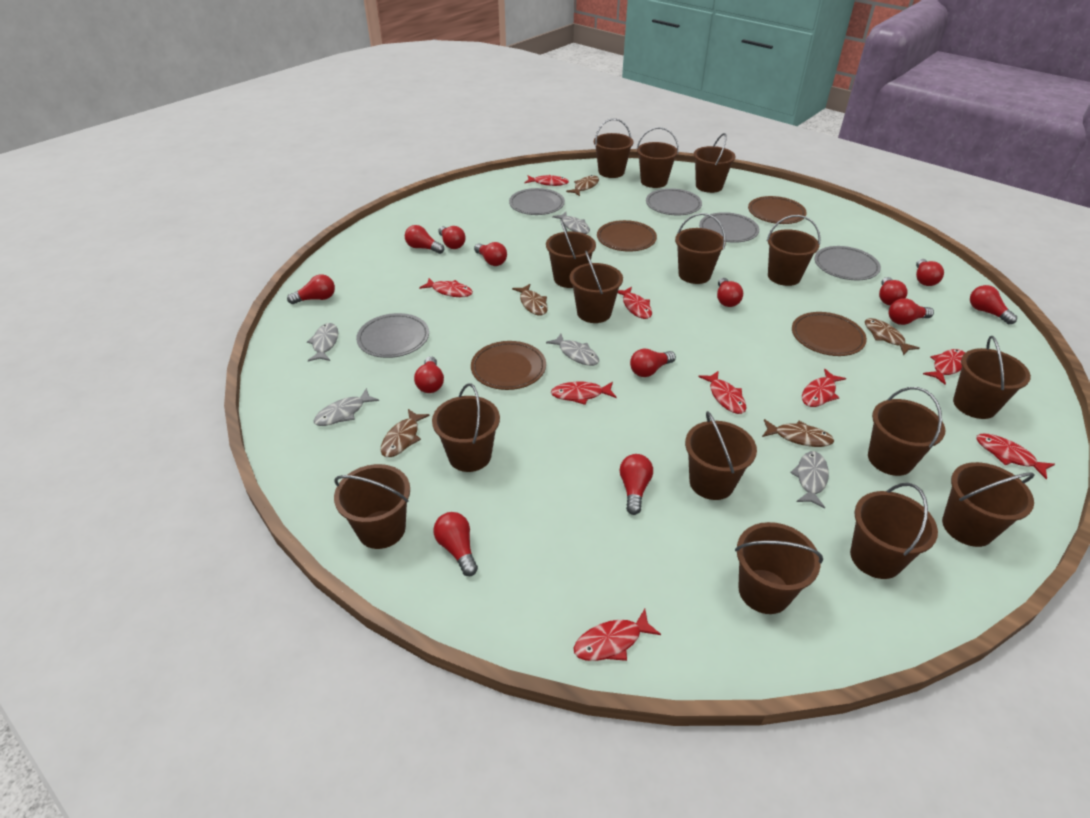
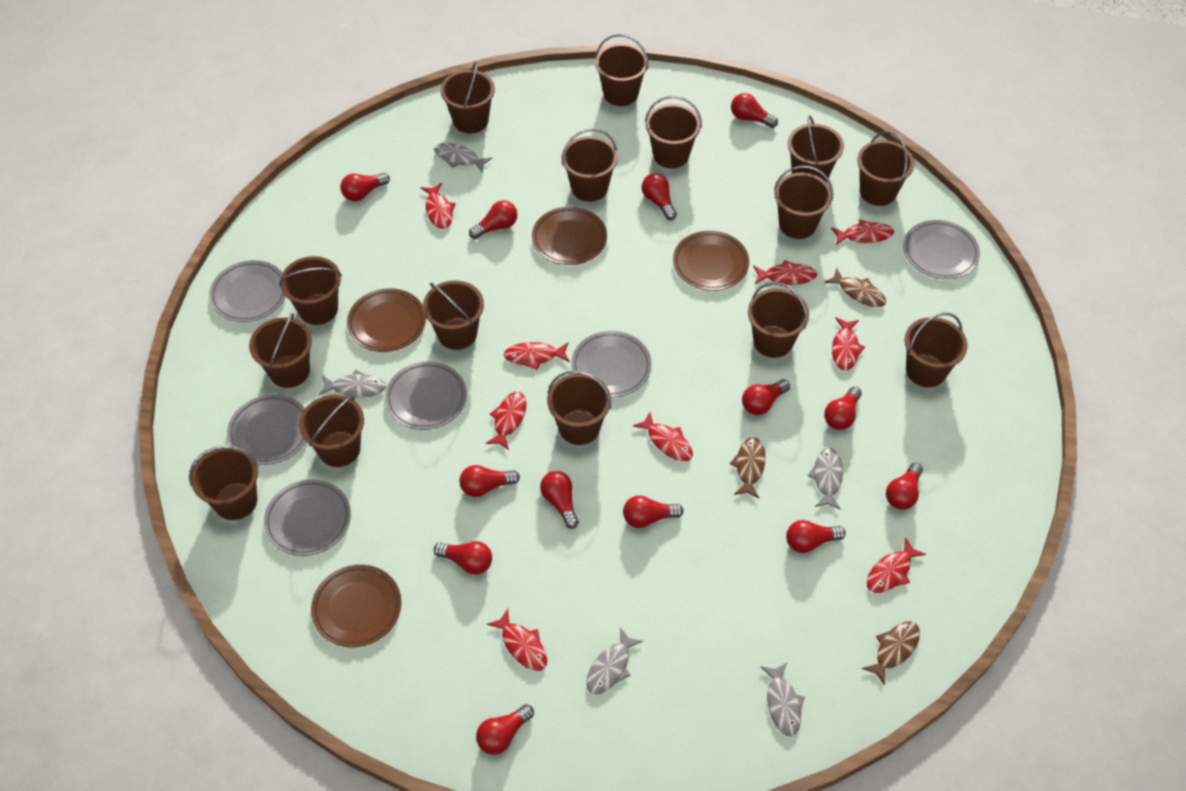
brown fish: 5 -> 3
grey plate: 5 -> 6

